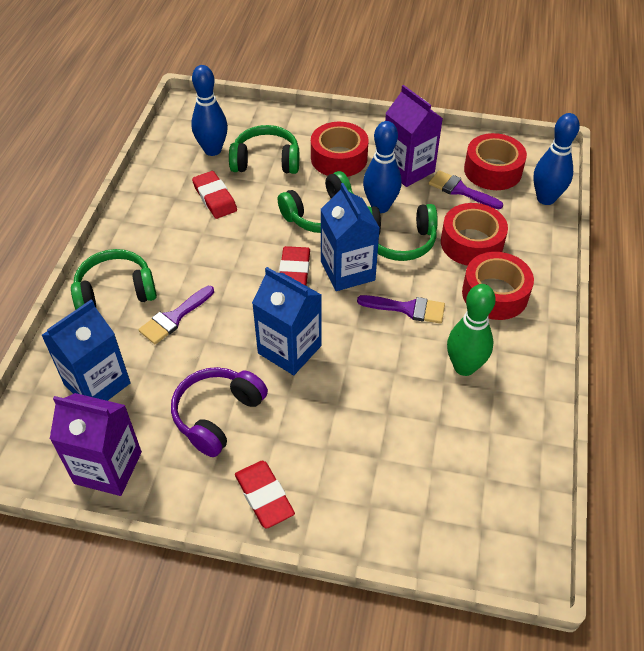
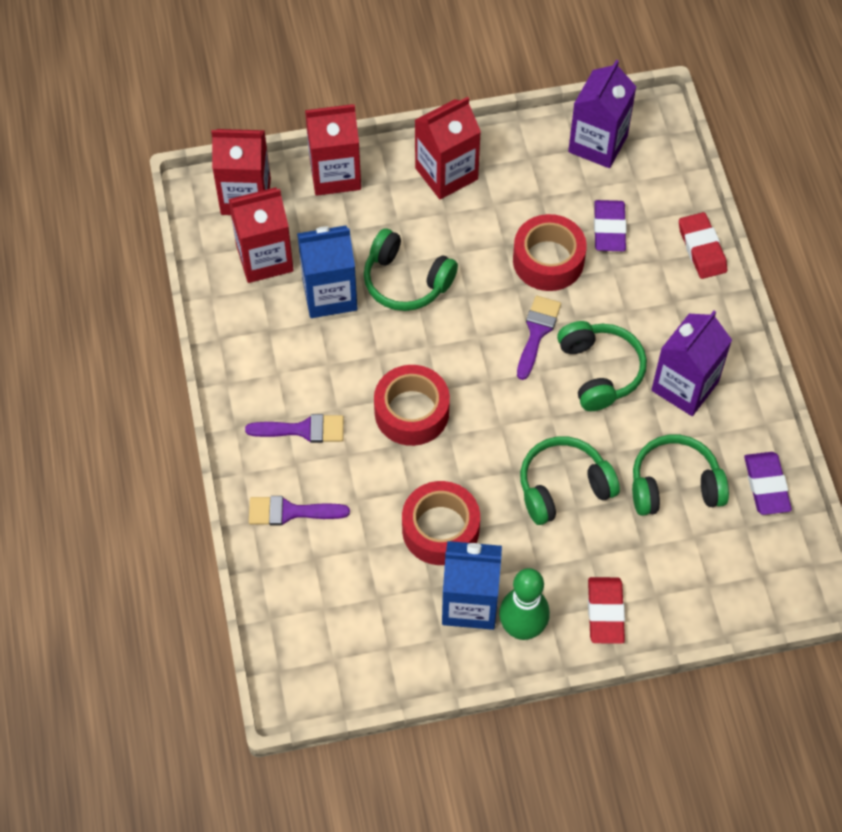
blue bowling pin: 3 -> 0
blue carton: 3 -> 2
purple eraser: 0 -> 2
purple headphones: 1 -> 0
red carton: 0 -> 4
red eraser: 3 -> 2
red tape: 4 -> 3

